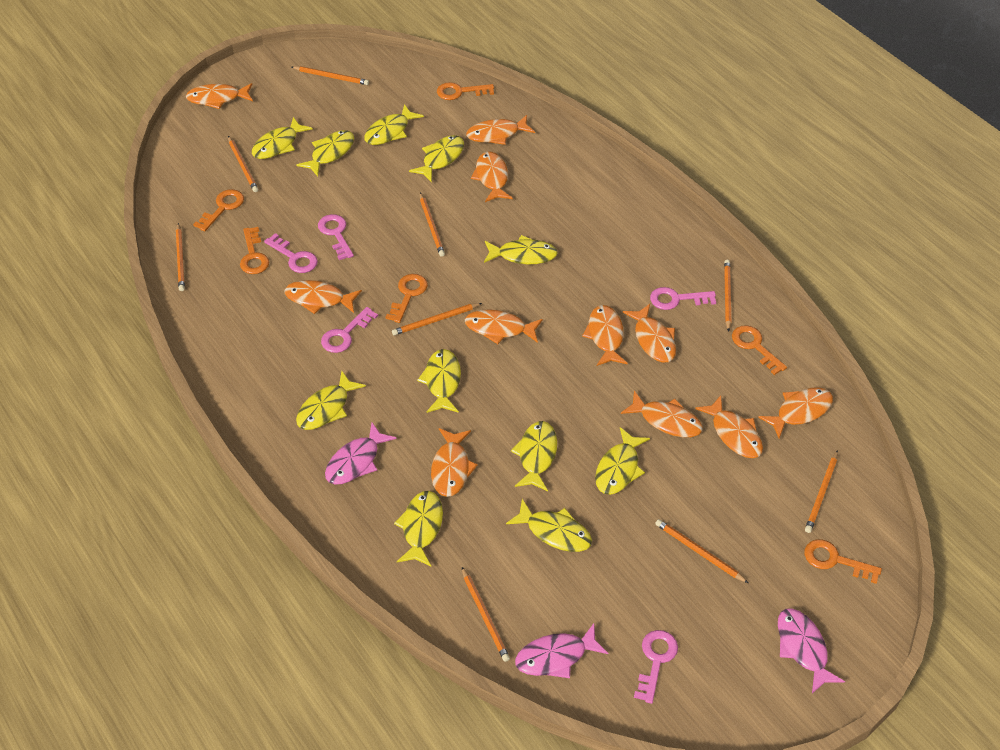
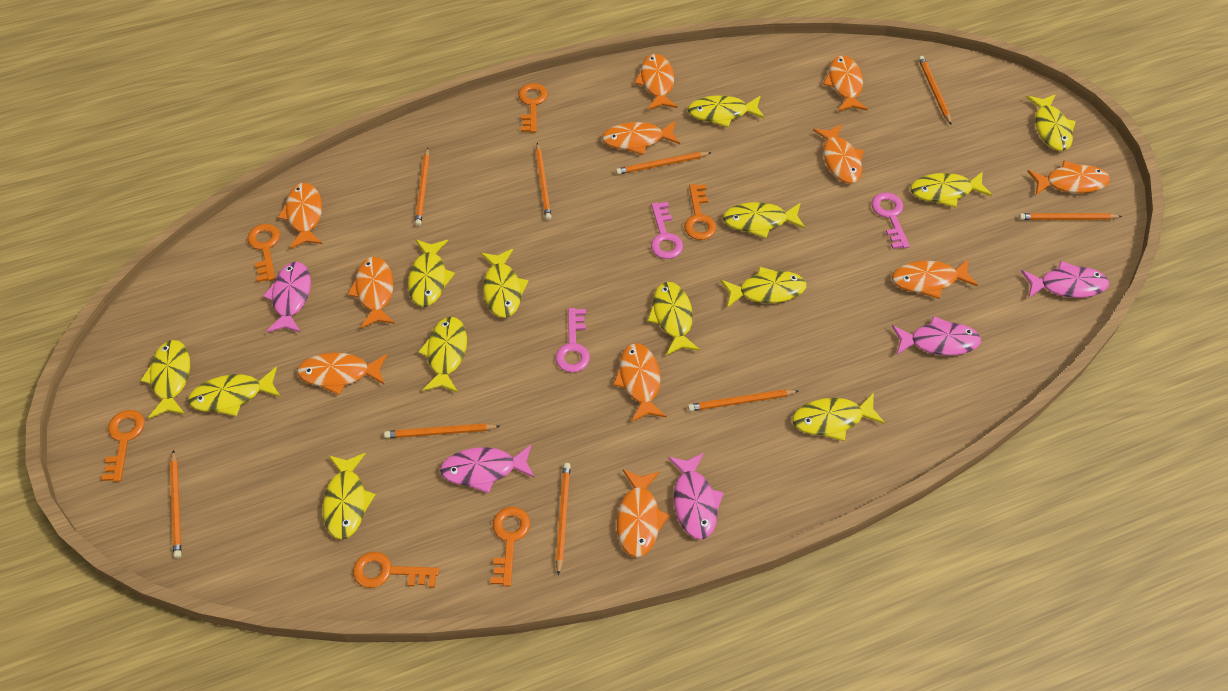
pink fish: 3 -> 5
pink key: 5 -> 3
yellow fish: 11 -> 13

